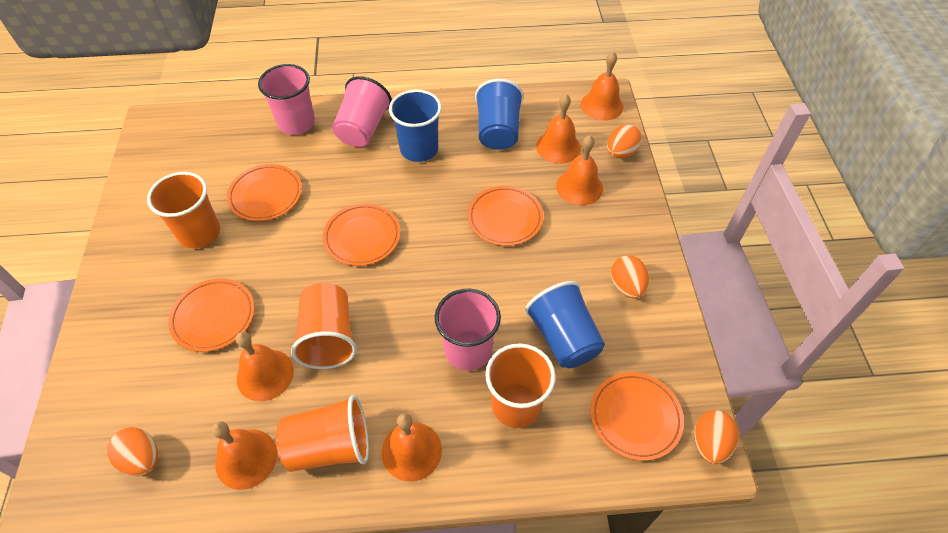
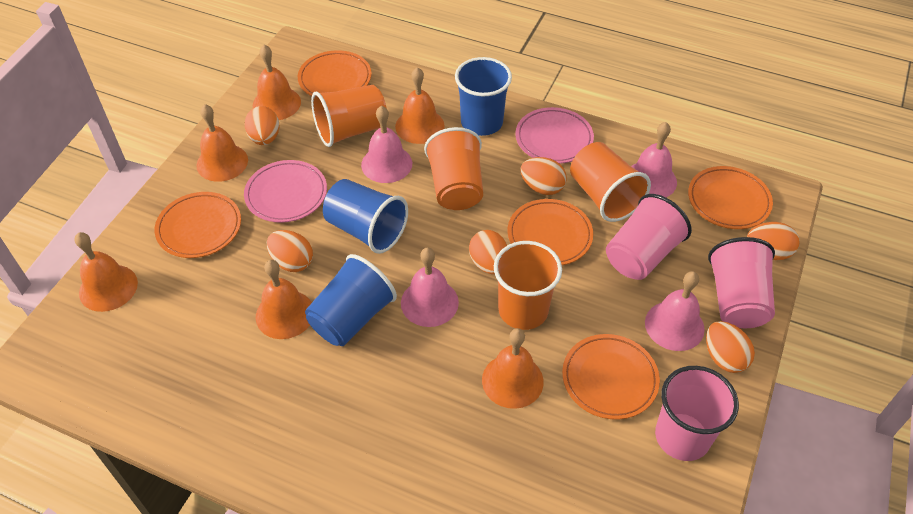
orange egg: 4 -> 6
pink bell: 0 -> 4
pink plate: 0 -> 2

